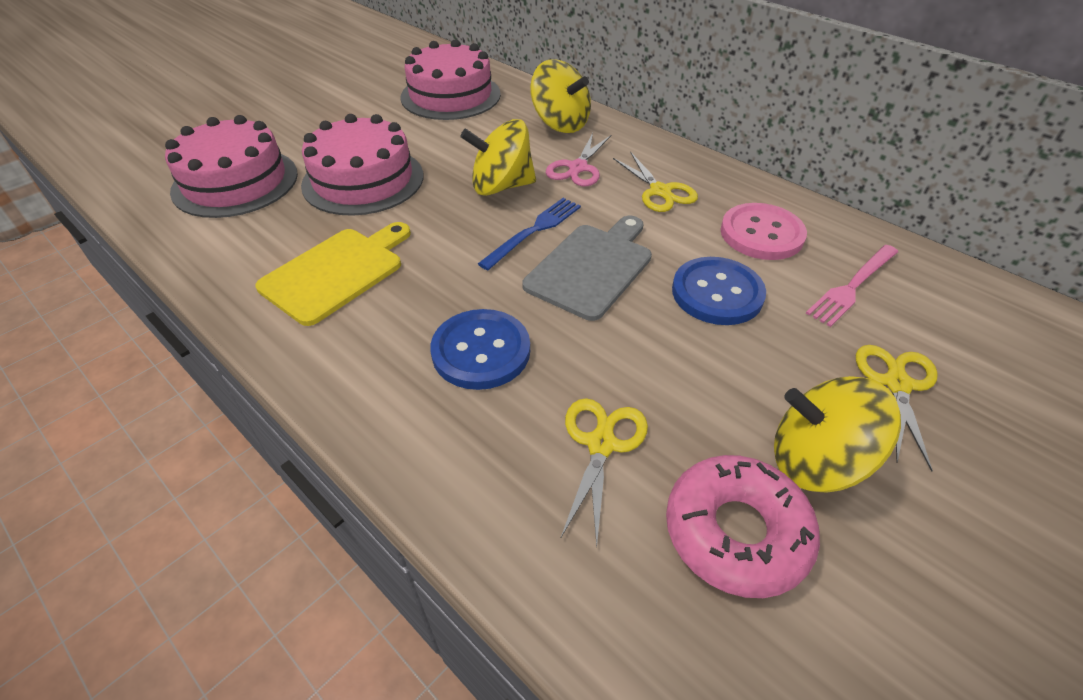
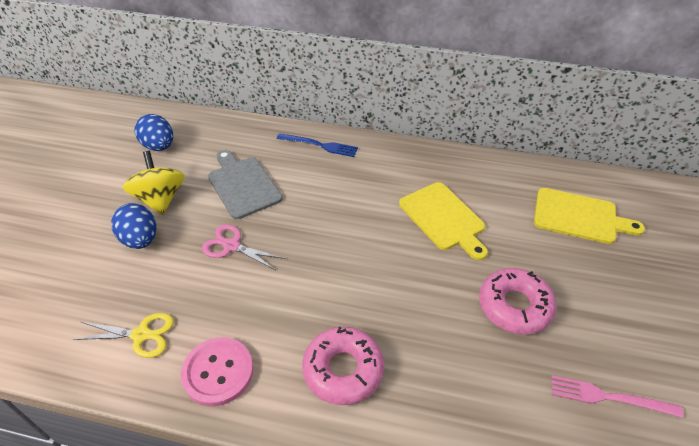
blue button: 2 -> 0
blue egg: 0 -> 2
pink cake: 3 -> 0
pink donut: 1 -> 2
yellow cutting board: 1 -> 2
yellow scissors: 3 -> 1
yellow spinning top: 3 -> 1

